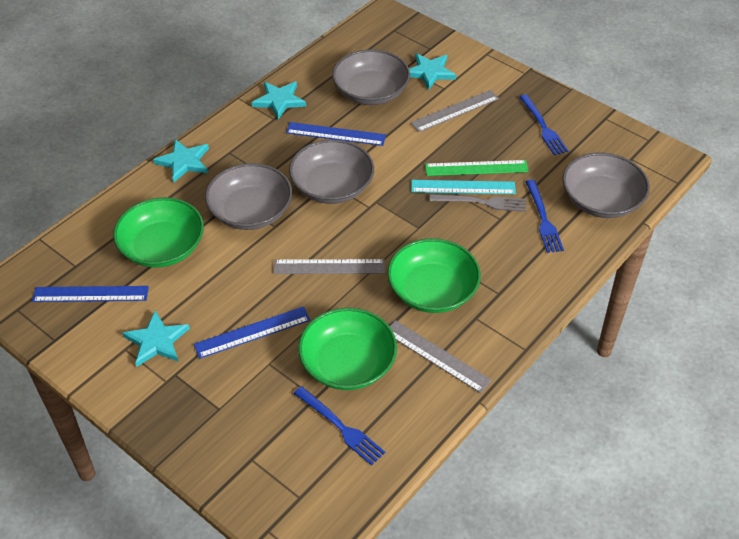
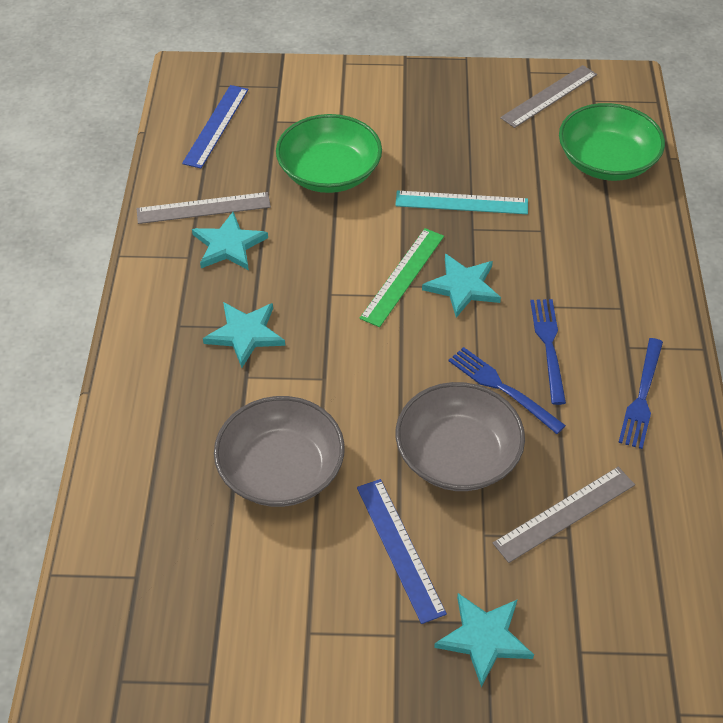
blue ruler: 3 -> 2
green bowl: 3 -> 2
grey bowl: 4 -> 2
grey fork: 1 -> 0

